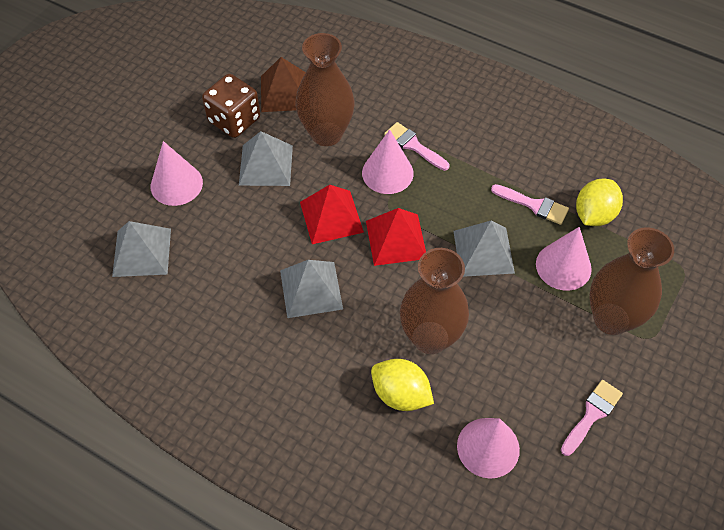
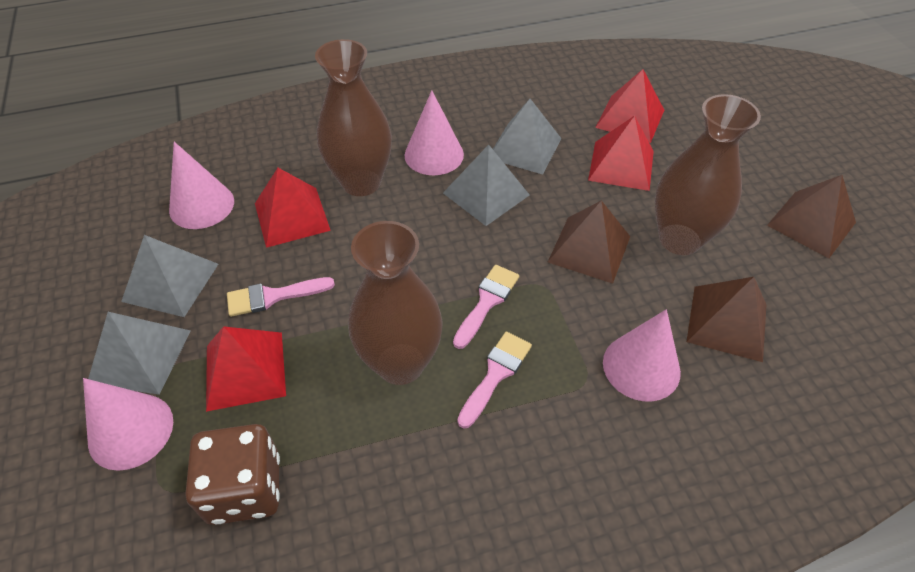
brown pyramid: 1 -> 3
red pyramid: 2 -> 4
yellow lemon: 2 -> 0

